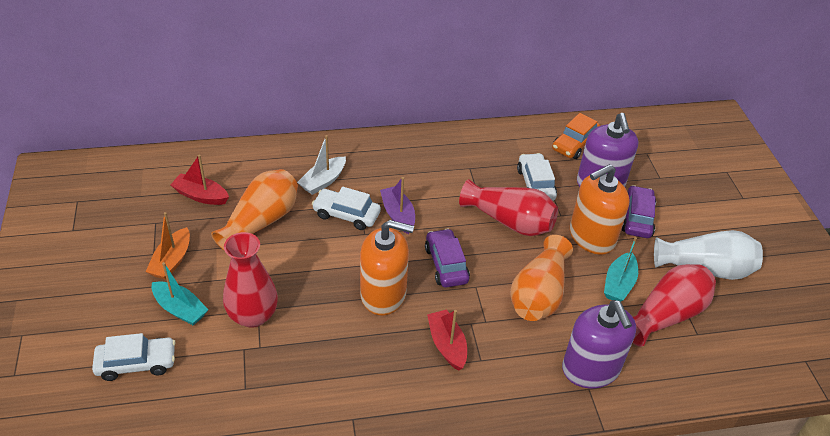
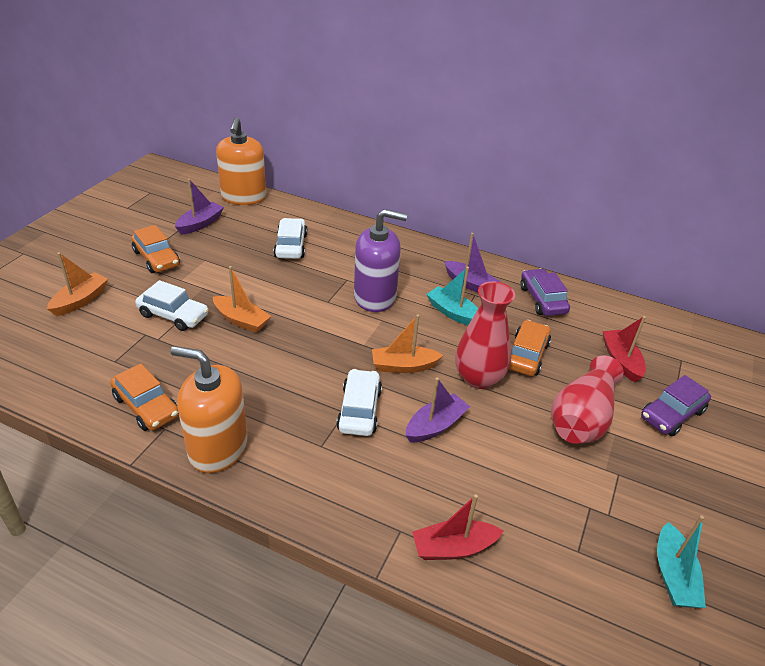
orange boat: 1 -> 3
orange car: 1 -> 3
orange vase: 2 -> 0
purple boat: 1 -> 3
purple soap dispenser: 2 -> 1
red vase: 3 -> 2
white boat: 1 -> 0
white vase: 1 -> 0

